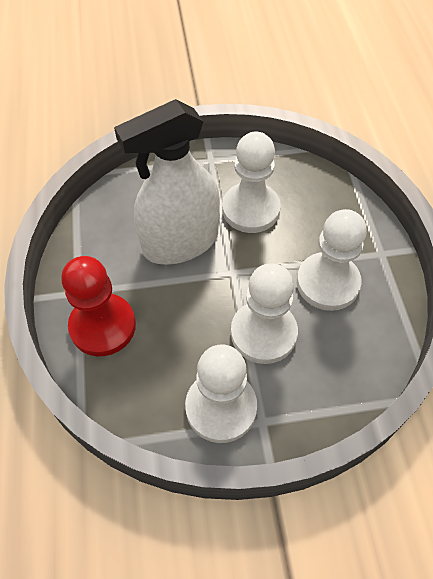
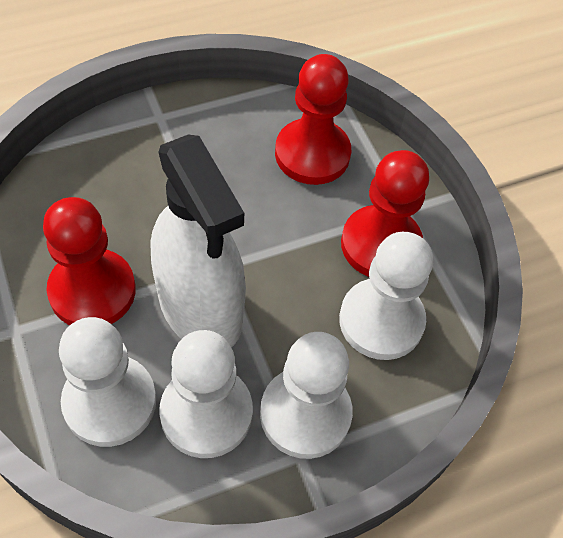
red pawn: 1 -> 3

